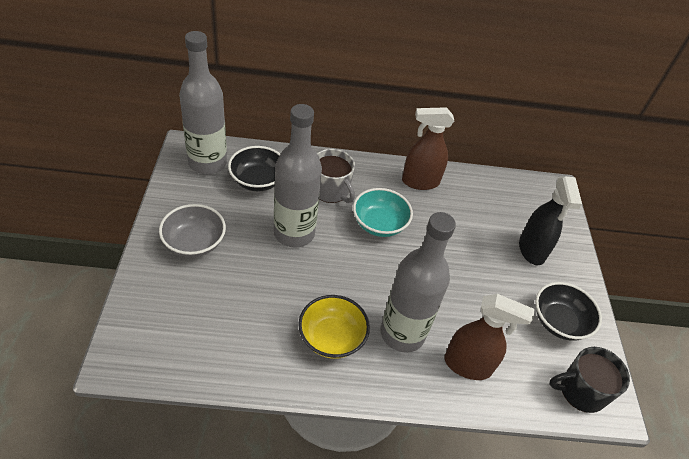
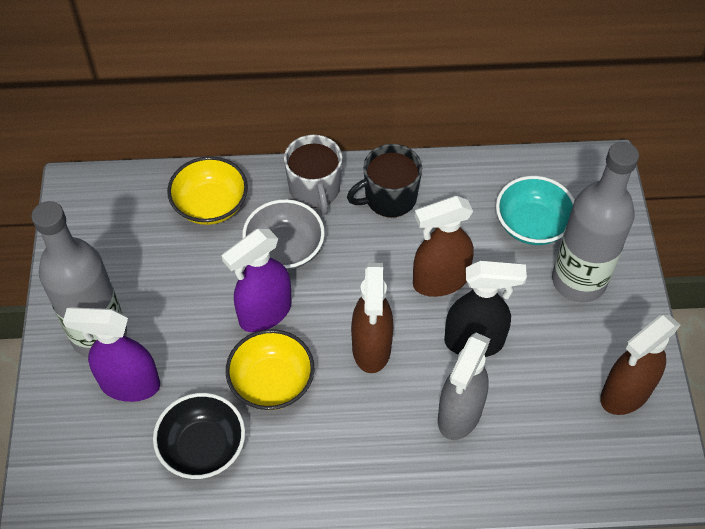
black bowl: 2 -> 1
brown spray bottle: 2 -> 3
grey bottle: 3 -> 2
grey spray bottle: 0 -> 1
purple spray bottle: 0 -> 2
yellow bowl: 1 -> 2

